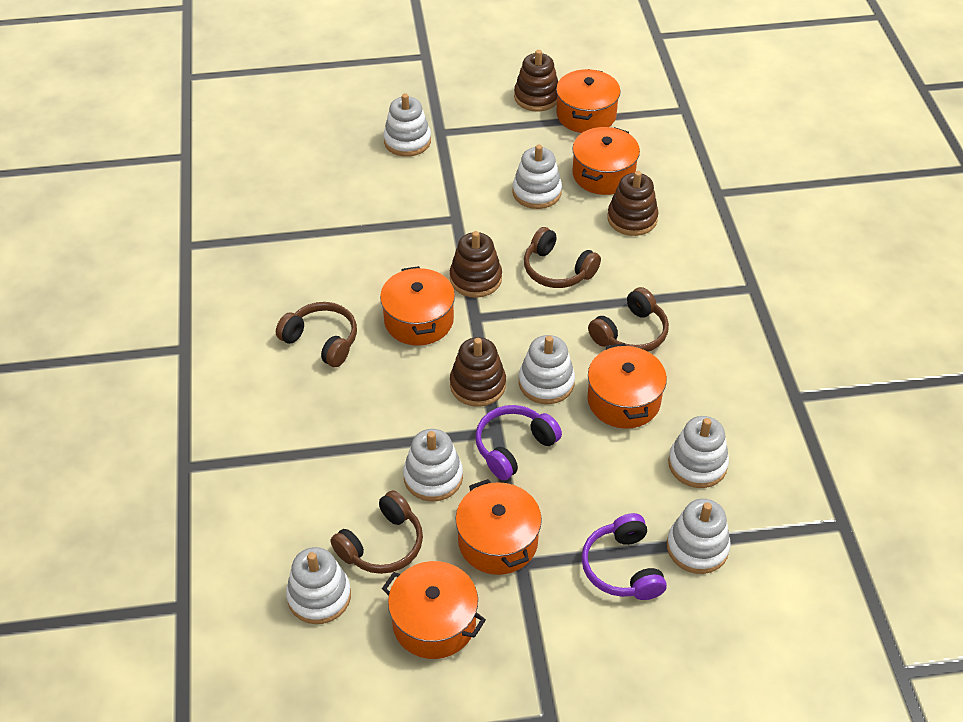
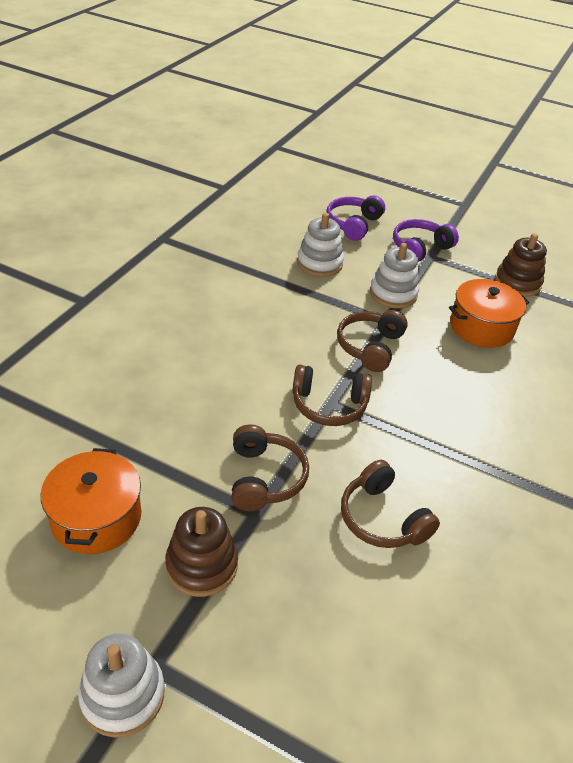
brown stacking toy: 4 -> 2
orange pot: 6 -> 2
white stacking toy: 7 -> 3

